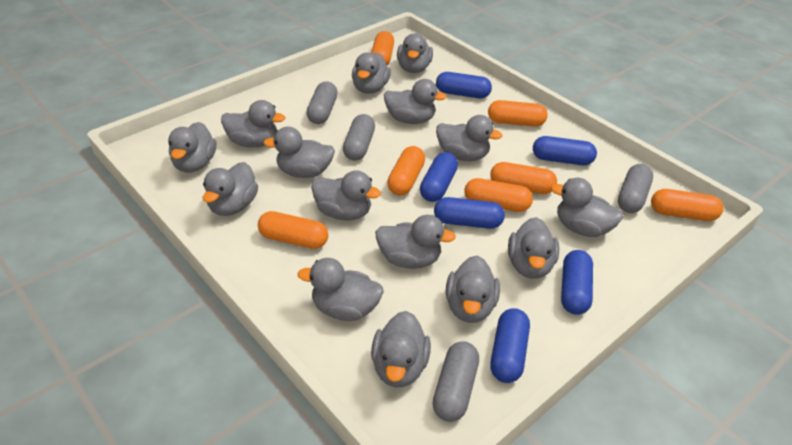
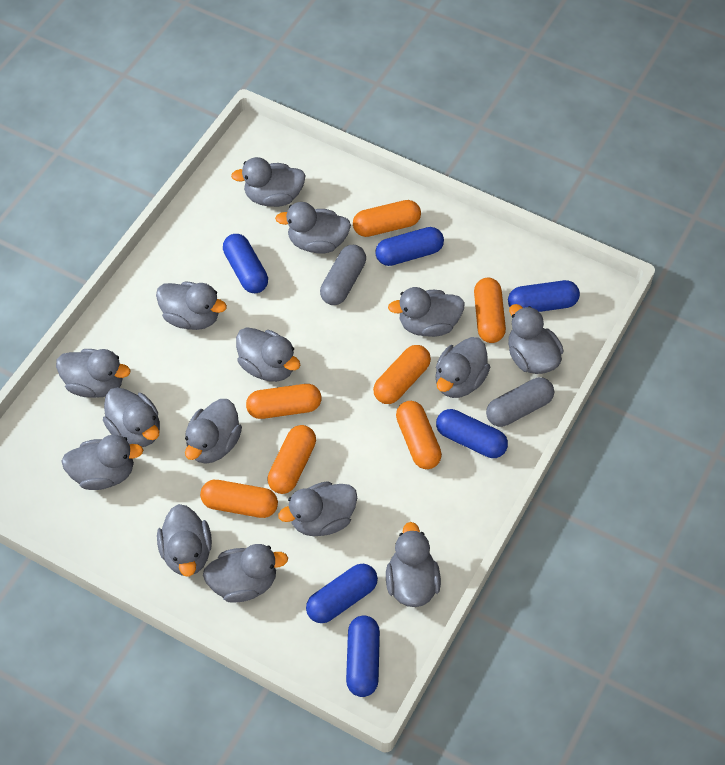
grey capsule: 4 -> 2

